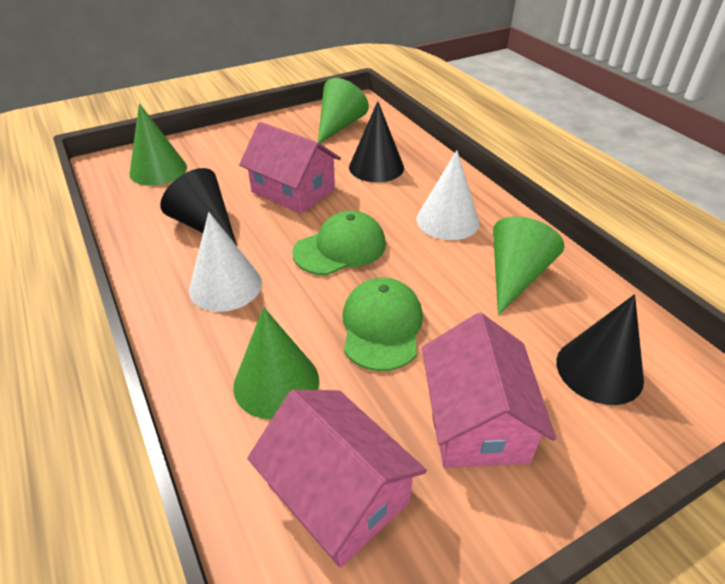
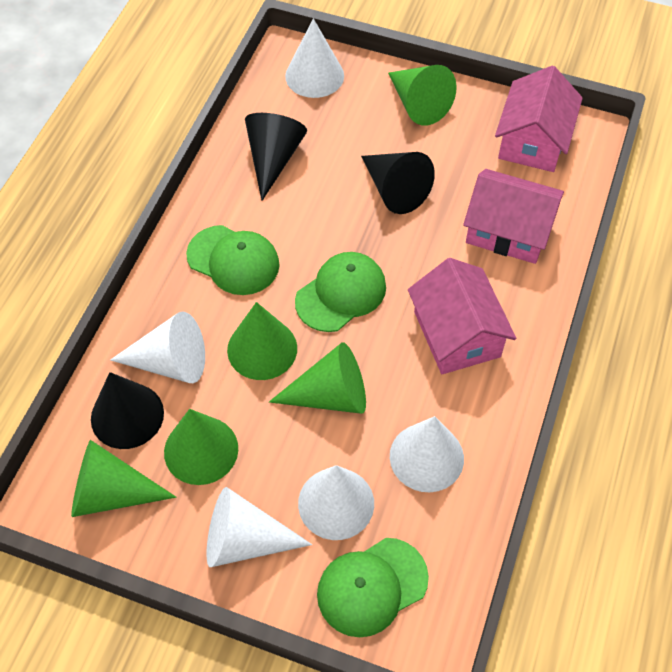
green cap: 2 -> 3
green cone: 4 -> 5
white cone: 2 -> 5

